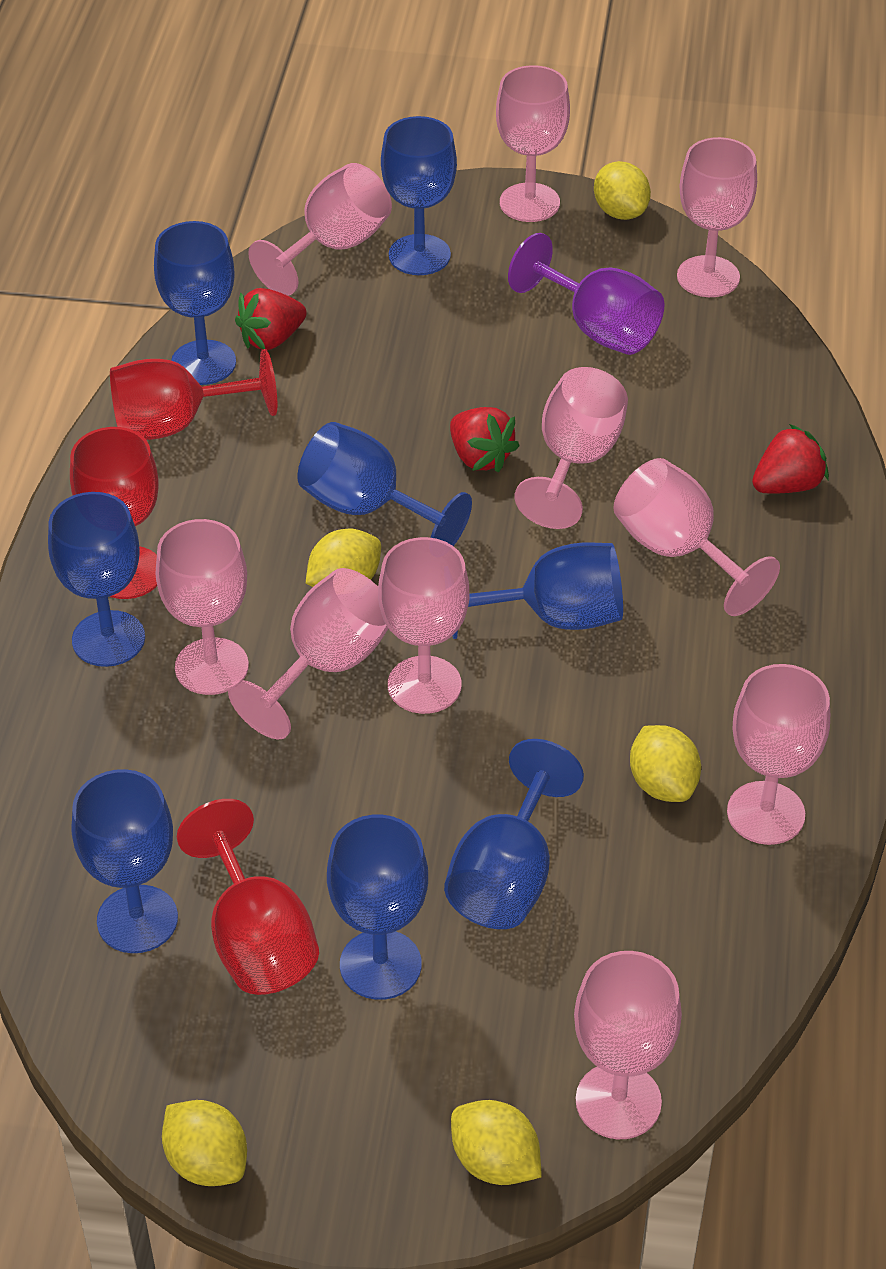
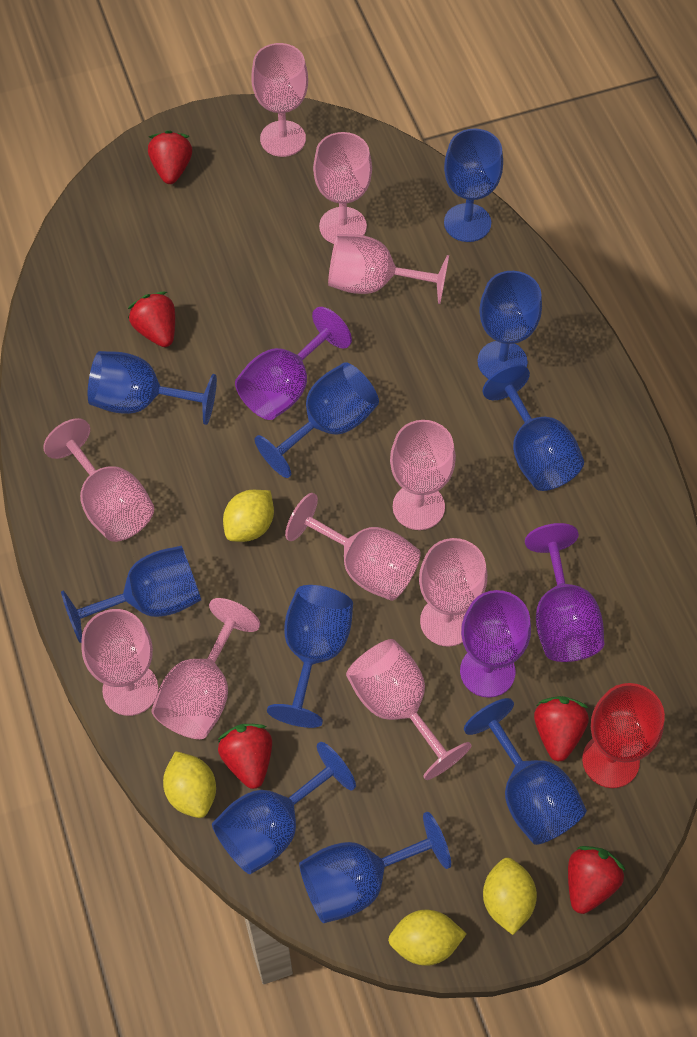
blue goblet: 8 -> 10
purple goblet: 1 -> 3
red goblet: 3 -> 1
red strawberry: 3 -> 5
yellow lemon: 5 -> 4

